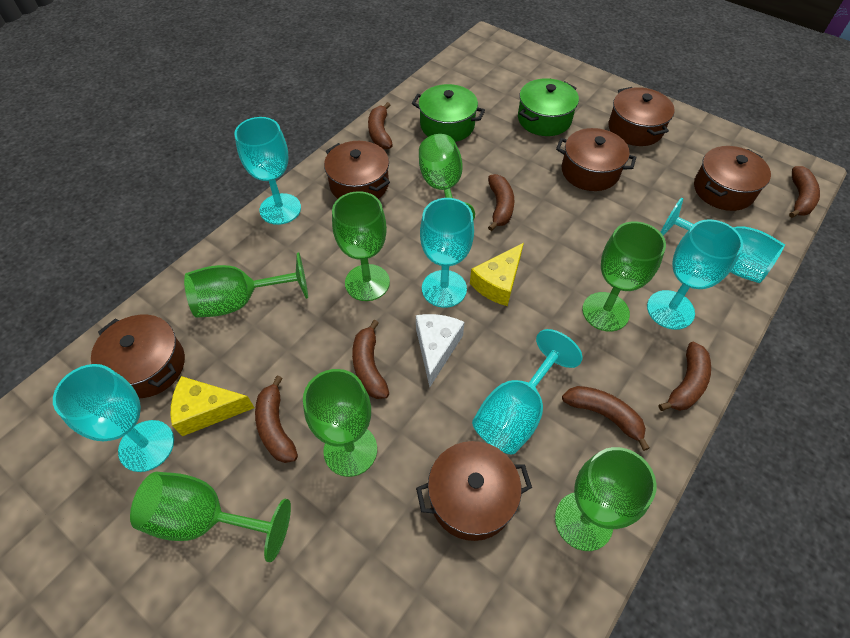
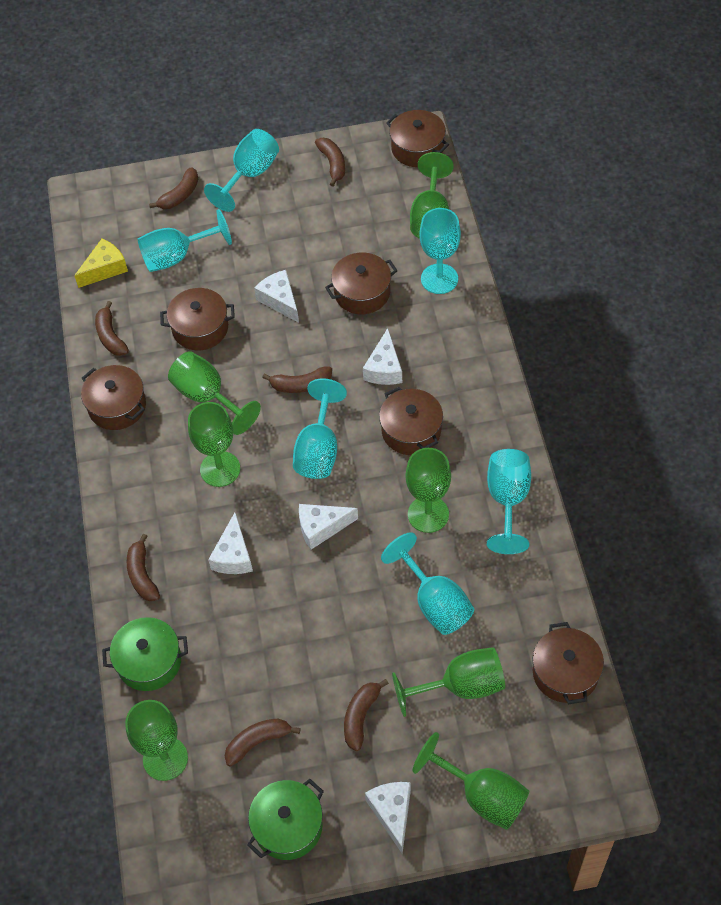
white cheese: 1 -> 5
yellow cheese: 2 -> 1

